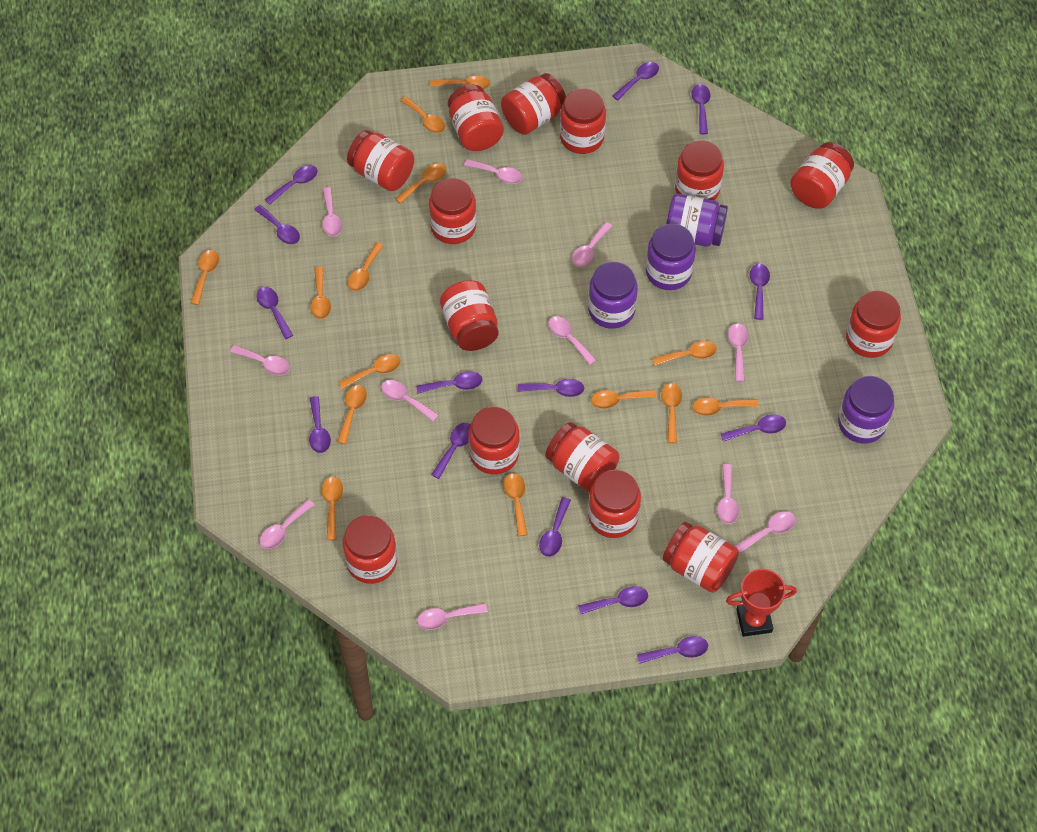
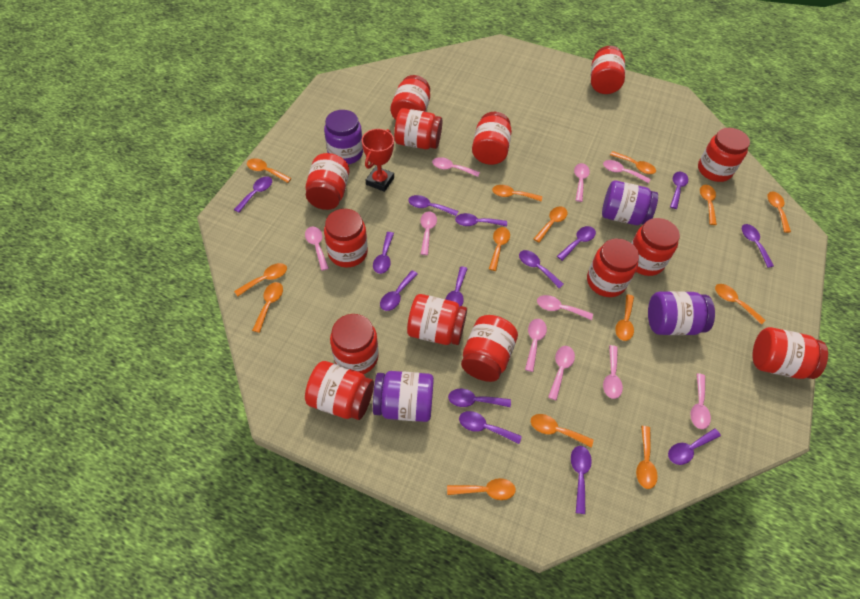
pink spoon: 11 -> 10

